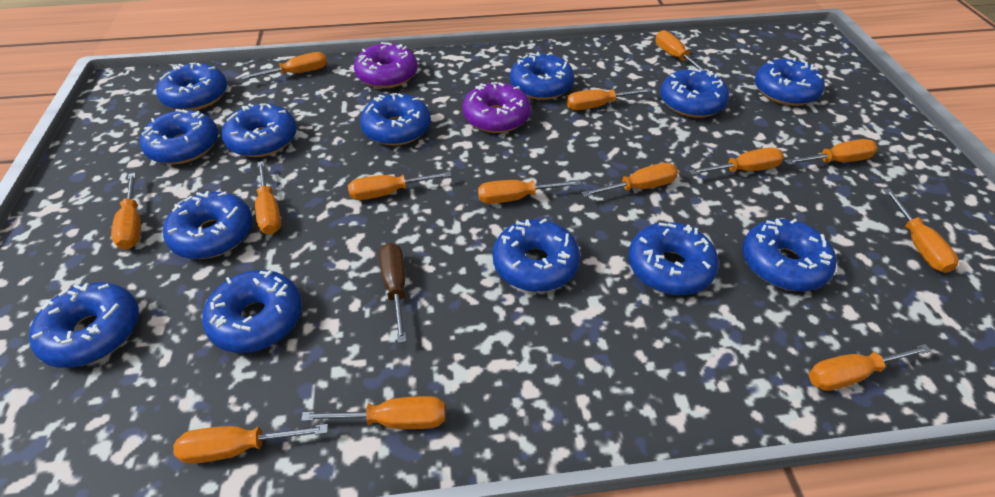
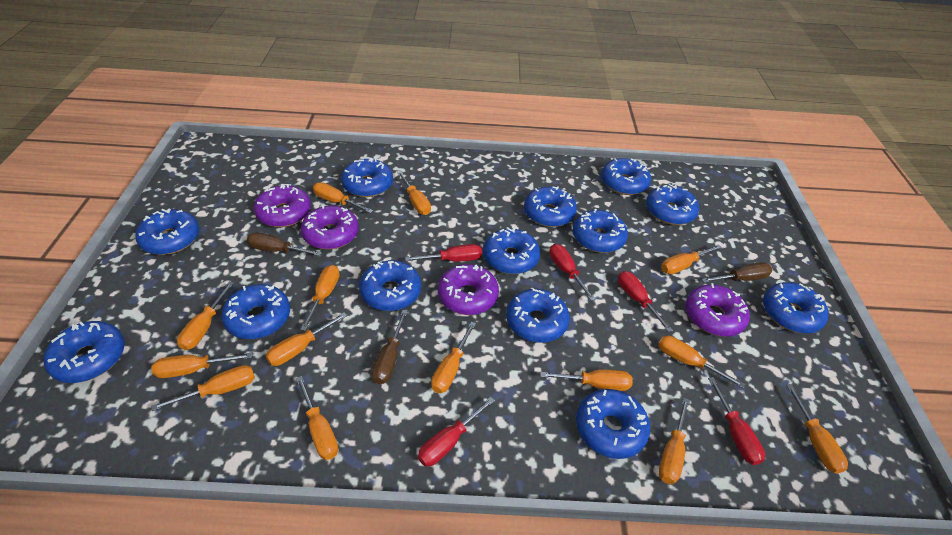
brown screwdriver: 1 -> 3
purple donut: 2 -> 4
red screwdriver: 0 -> 5

